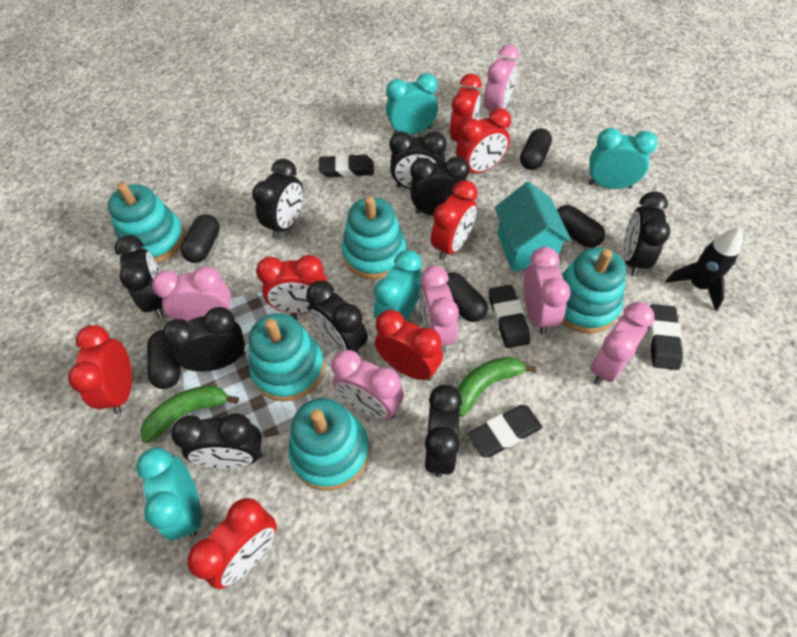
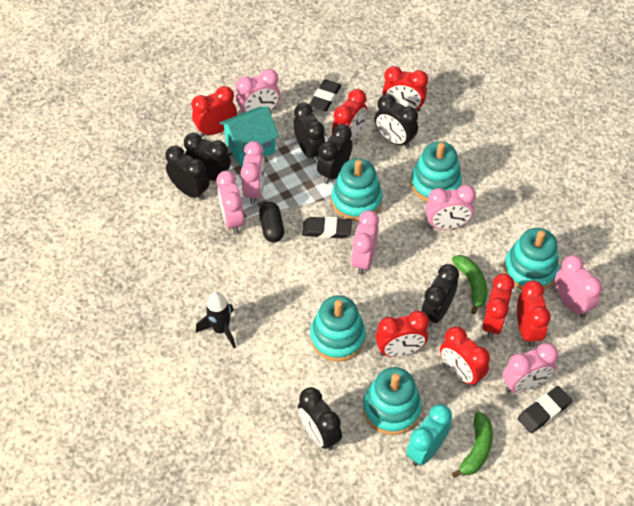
black capsule: 5 -> 1
black clock: 9 -> 7
black eraser: 4 -> 3
pink clock: 6 -> 7
turquoise clock: 4 -> 1

